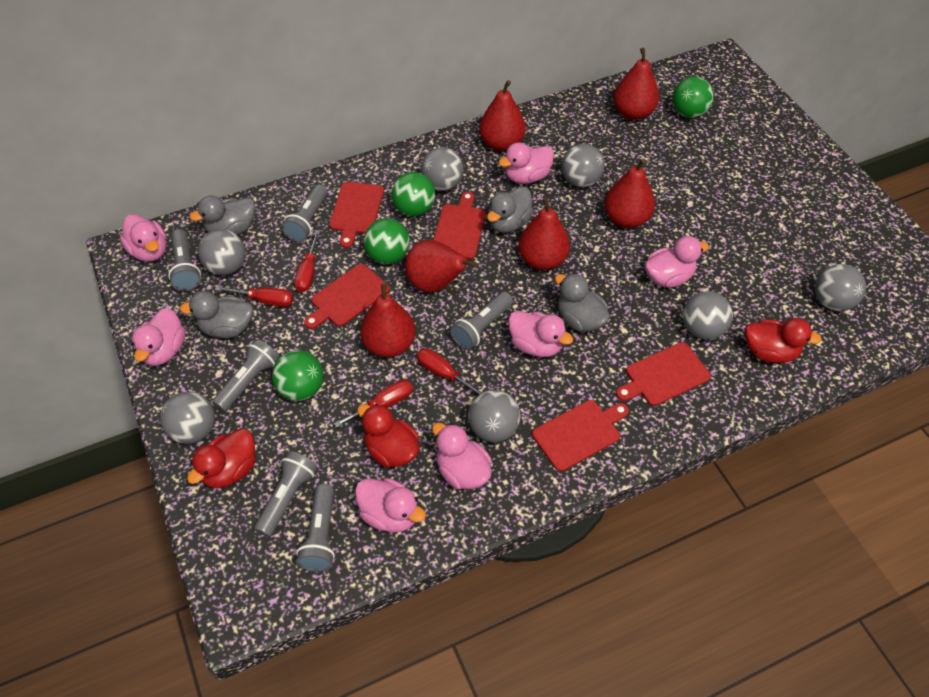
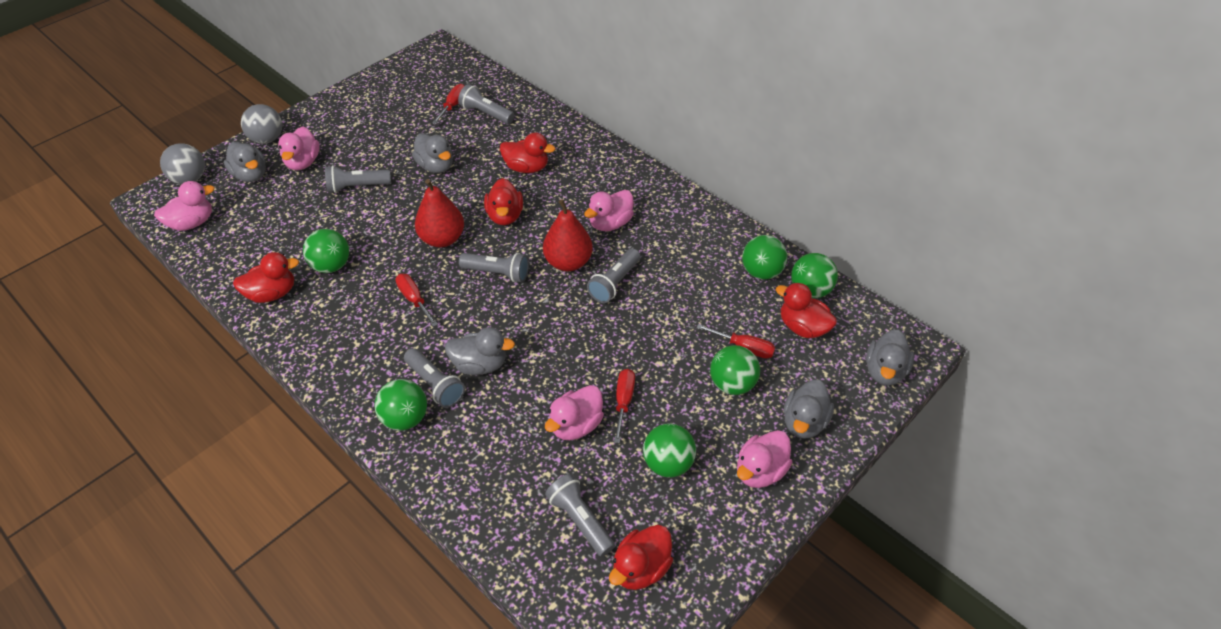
green ball: 4 -> 6
grey ball: 7 -> 2
grey duck: 4 -> 5
pink duck: 7 -> 5
red cutting board: 5 -> 0
red duck: 3 -> 5
red pear: 6 -> 2

